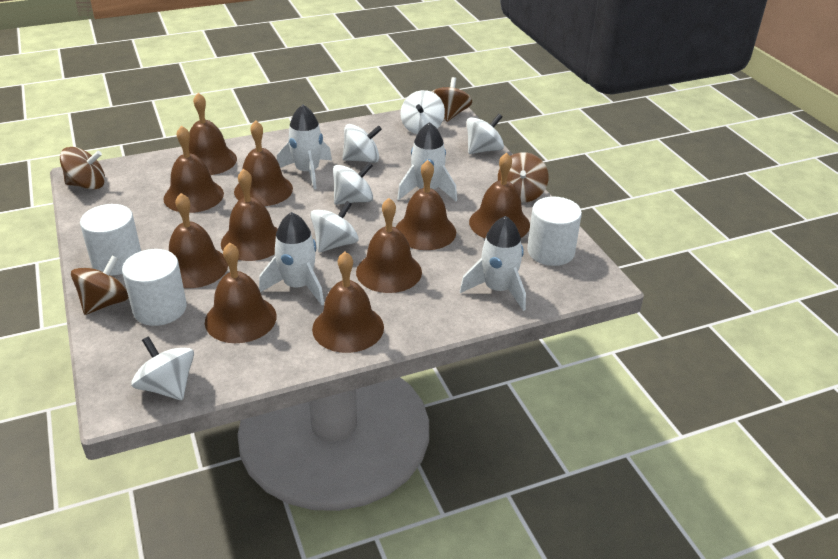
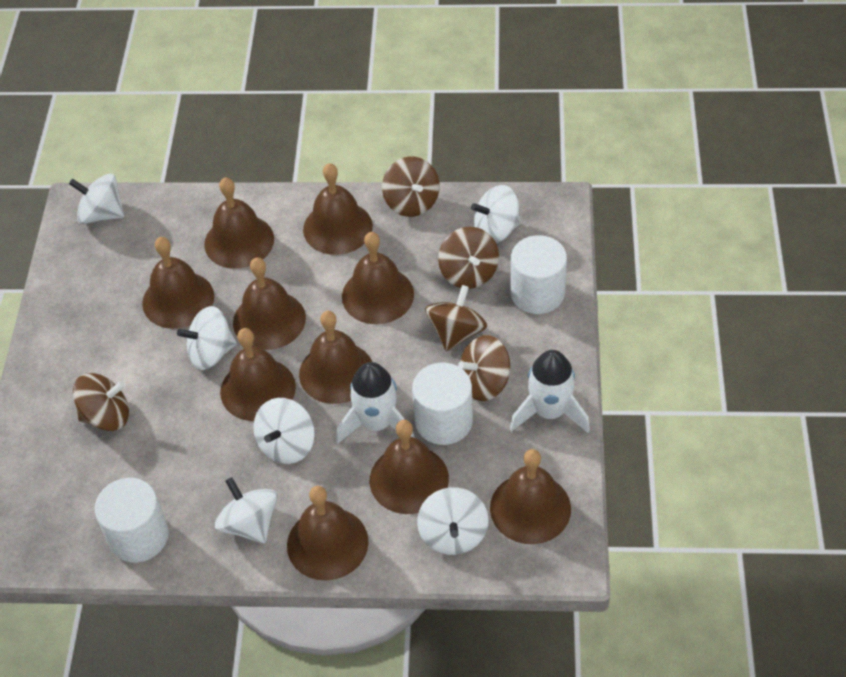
brown spinning top: 4 -> 5
white rocket: 4 -> 2

